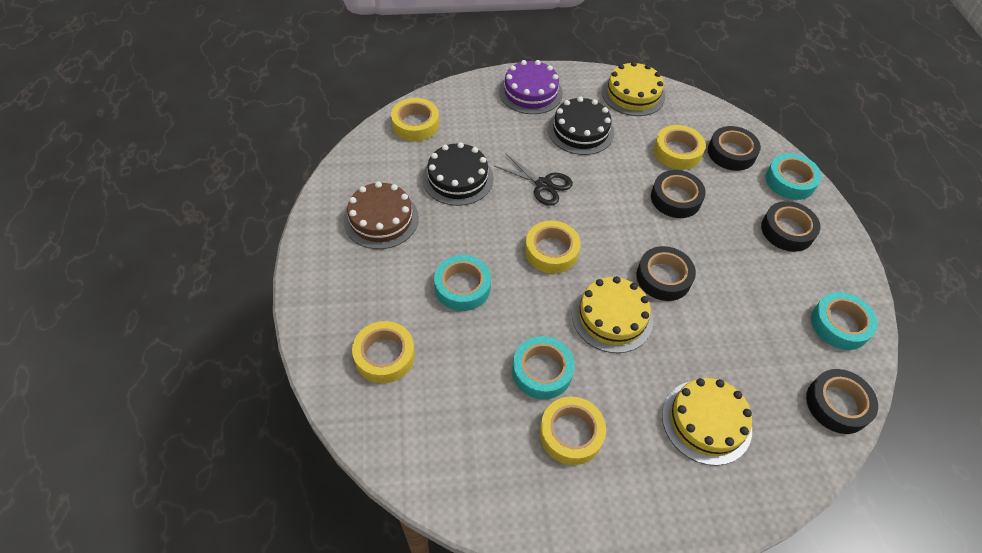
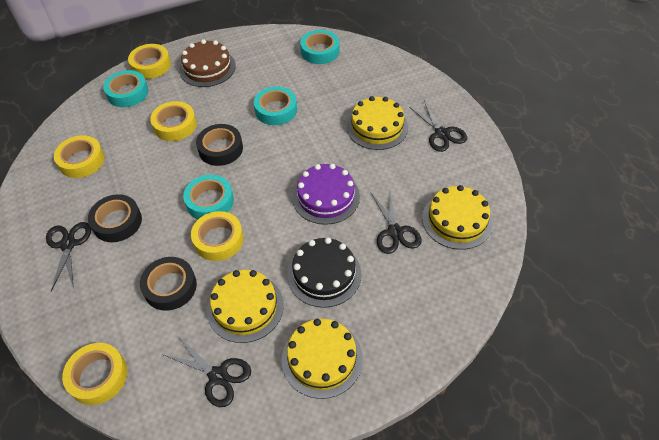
black cake: 2 -> 1
black scissors: 1 -> 4
black tape: 5 -> 3
yellow cake: 3 -> 4

